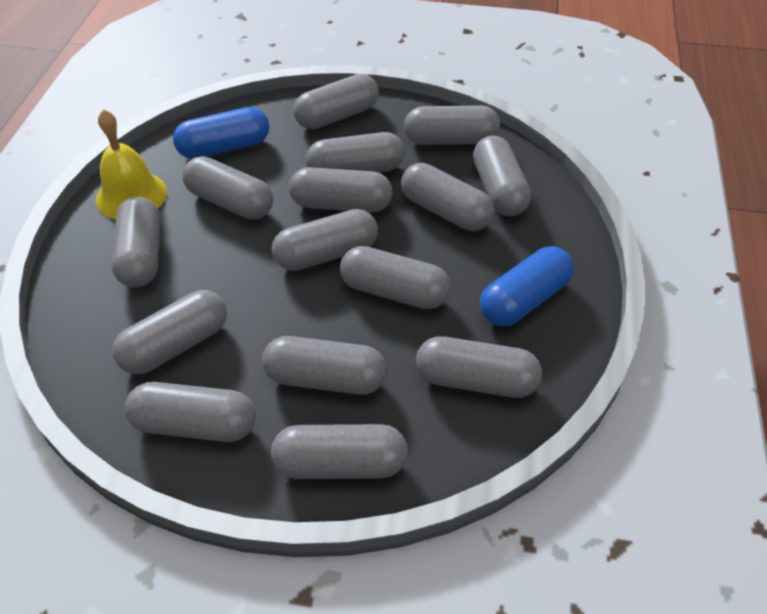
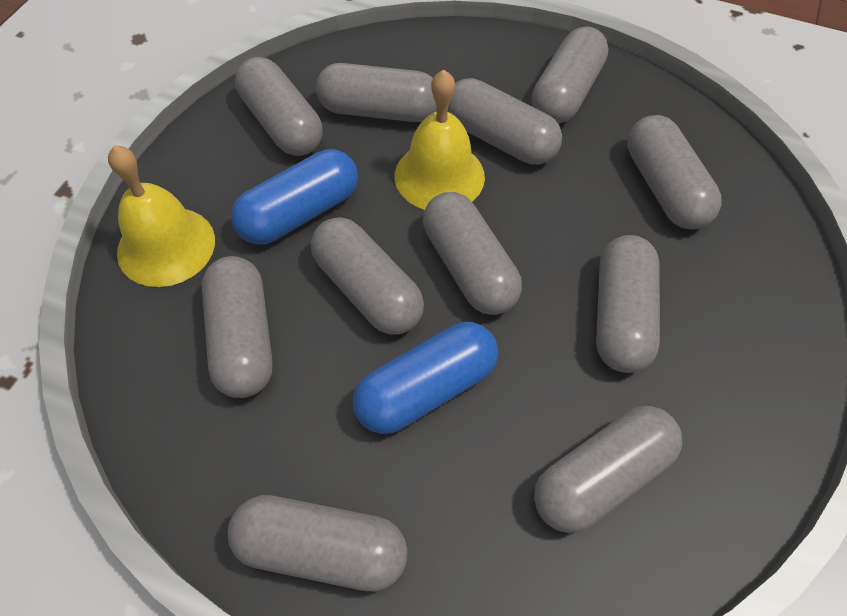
grey capsule: 15 -> 11
yellow bell: 1 -> 2

